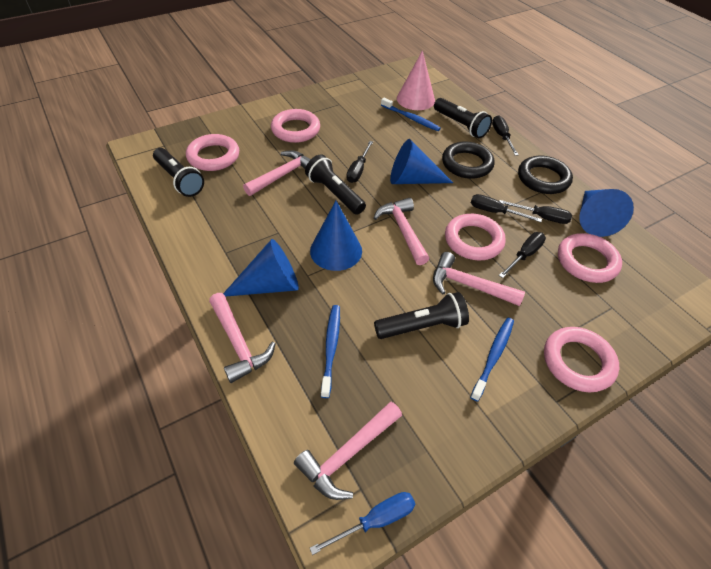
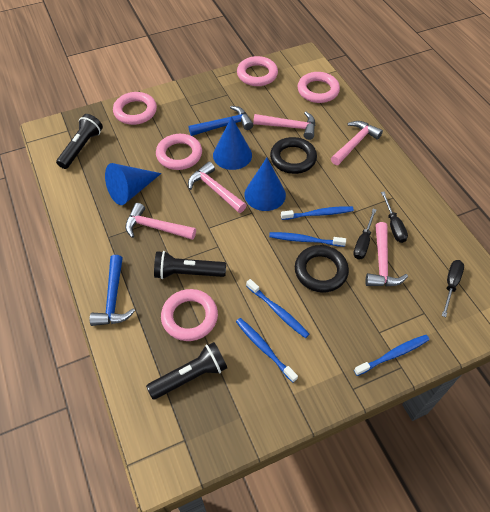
black flashlight: 4 -> 3
black screwdriver: 5 -> 3
blue cone: 4 -> 3
blue hammer: 0 -> 2
blue screwdriver: 1 -> 0
blue toothbrush: 3 -> 5
pink cone: 1 -> 0

